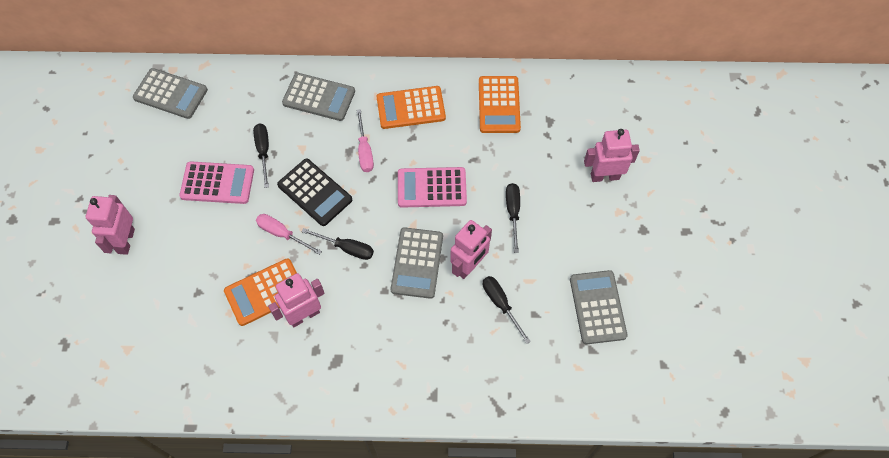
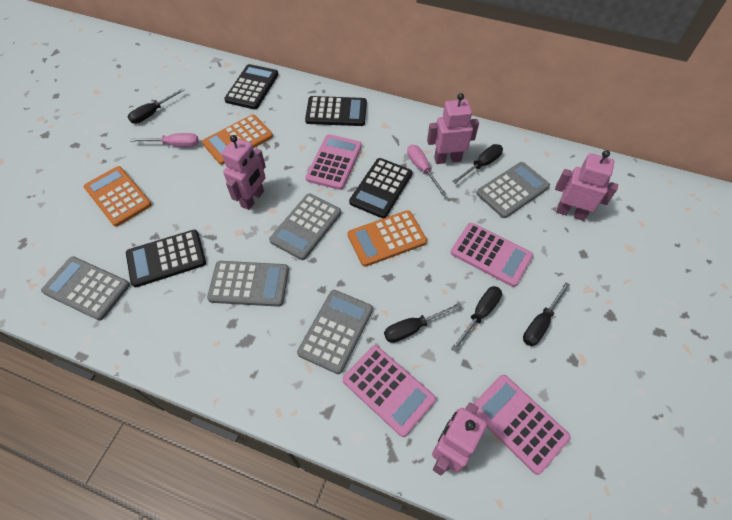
black calculator: 1 -> 4
black screwdriver: 4 -> 5
grey calculator: 4 -> 5
pink calculator: 2 -> 4

